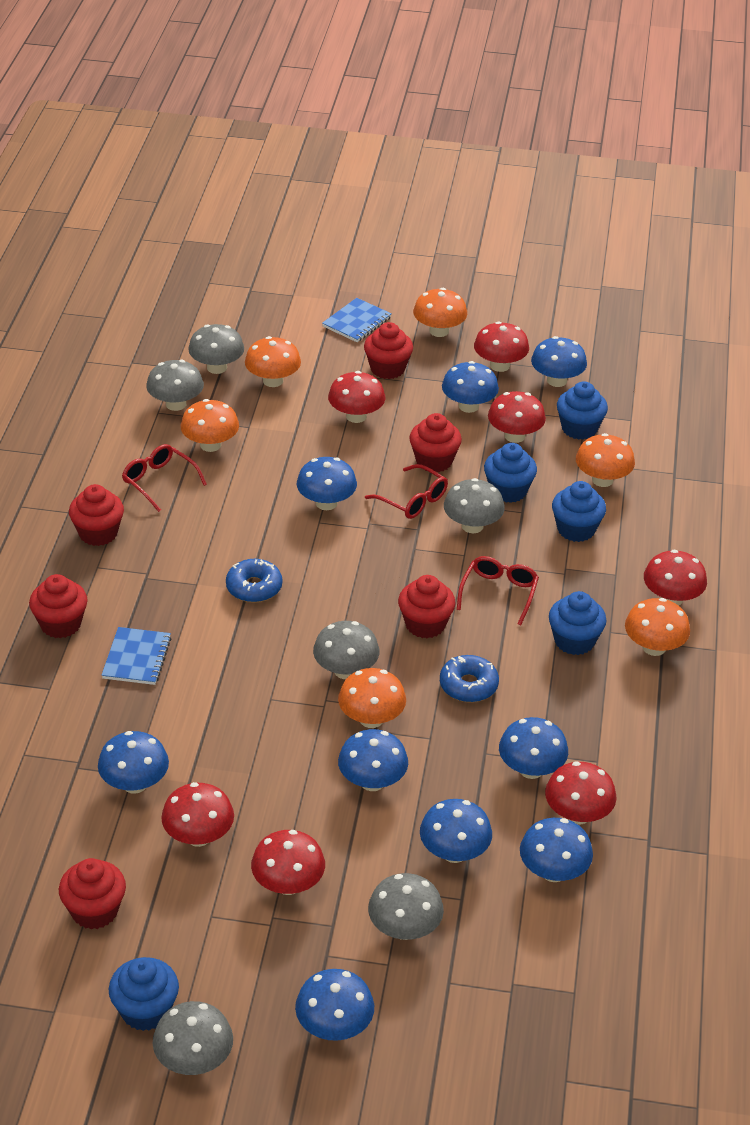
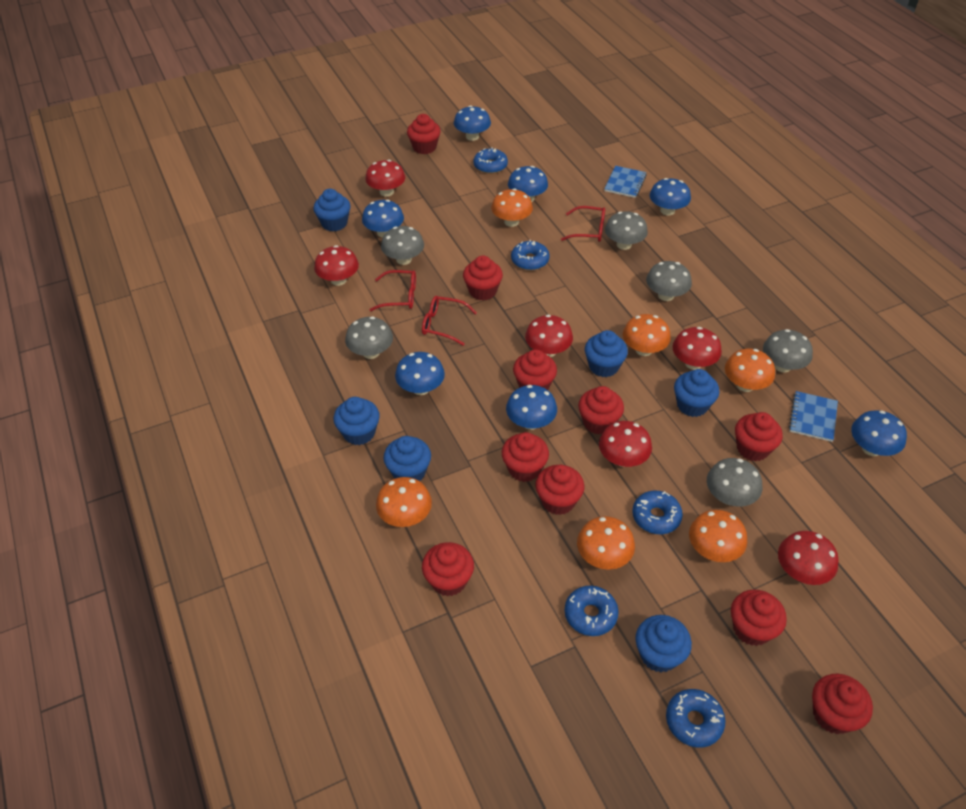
blue cupcake: 5 -> 6
blue donut: 2 -> 5
blue mushroom: 9 -> 7
red cupcake: 6 -> 10
red mushroom: 7 -> 6

